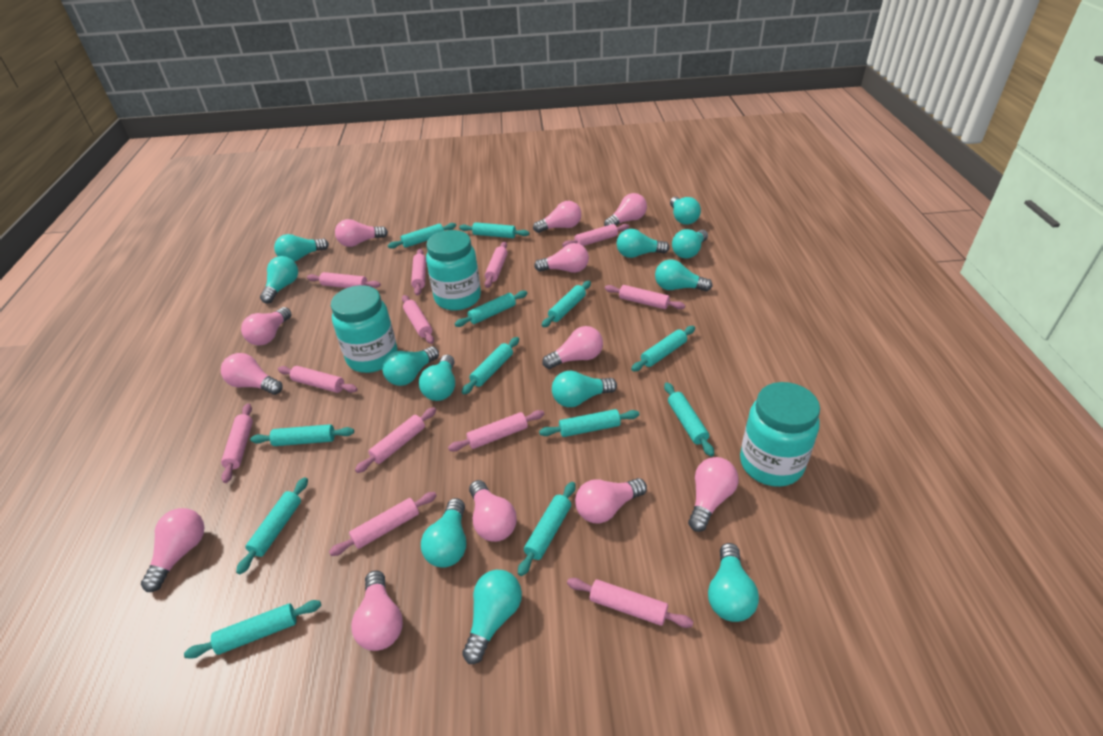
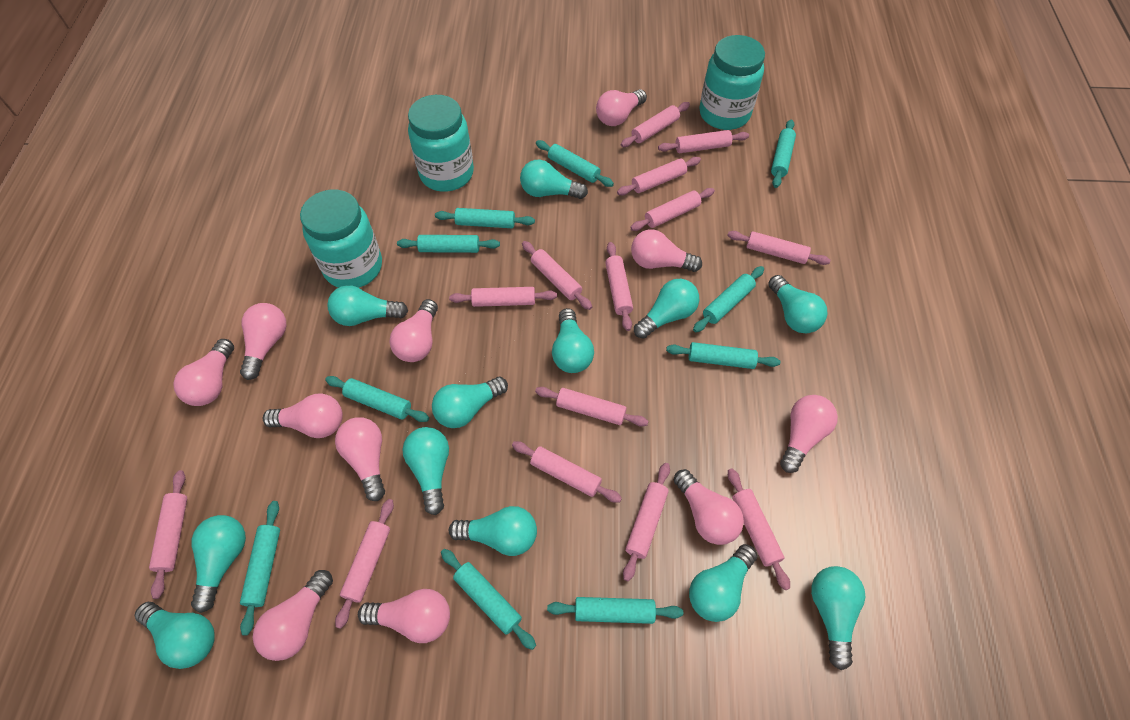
pink light bulb: 12 -> 11
pink rolling pin: 12 -> 14
turquoise rolling pin: 12 -> 10

